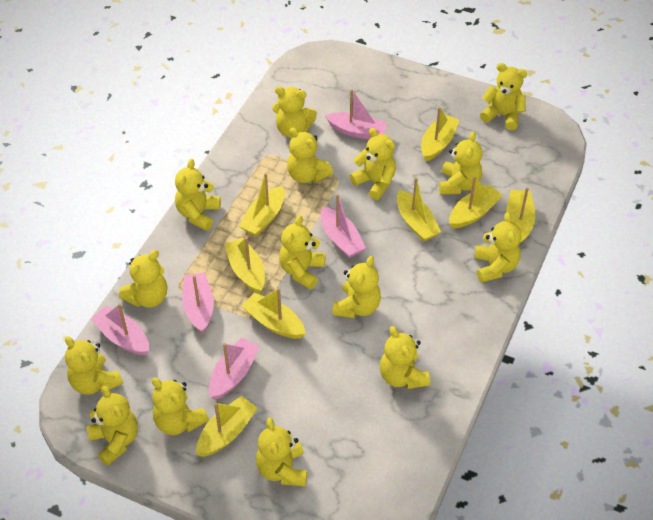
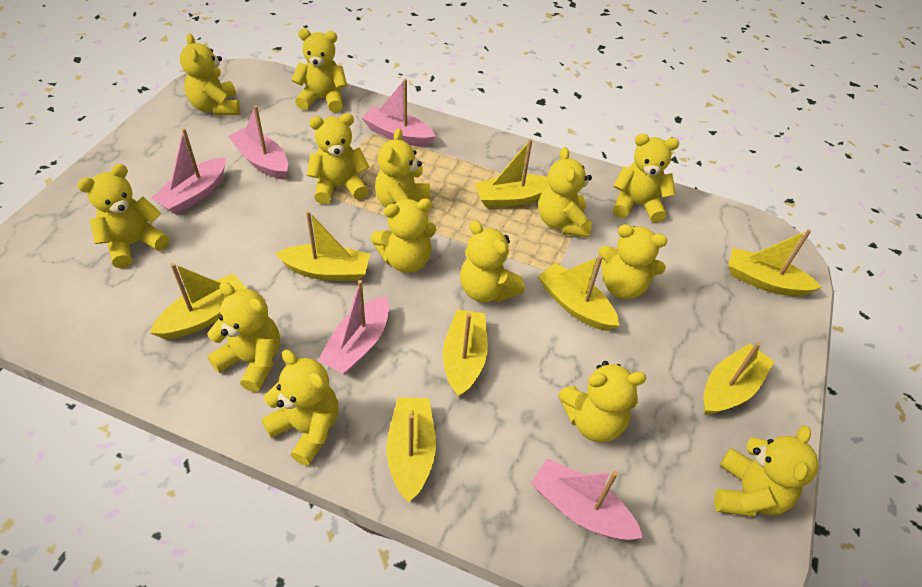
yellow teddy bear: 15 -> 14

